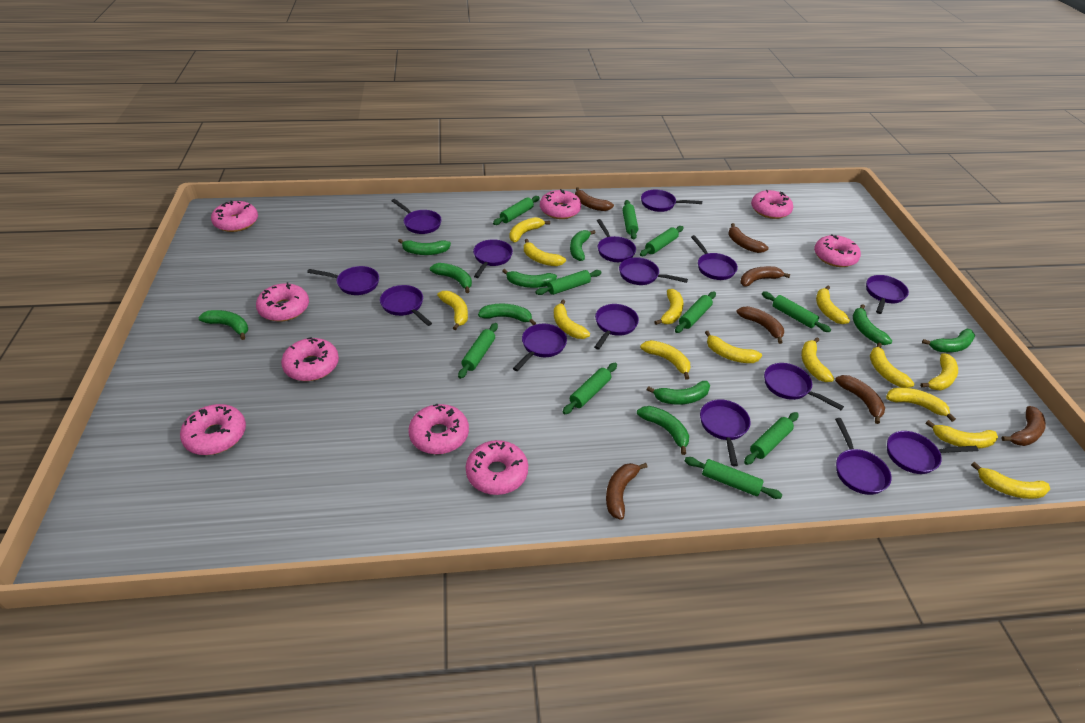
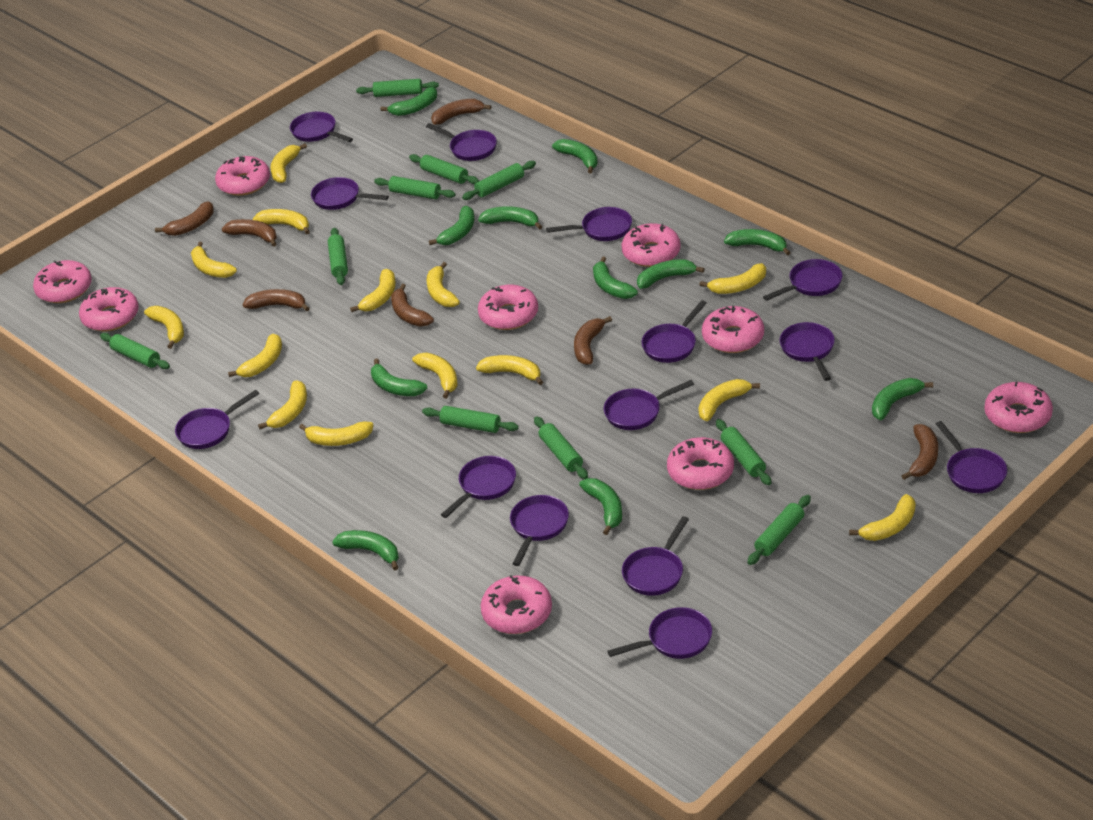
green banana: 10 -> 11
purple pan: 15 -> 14

